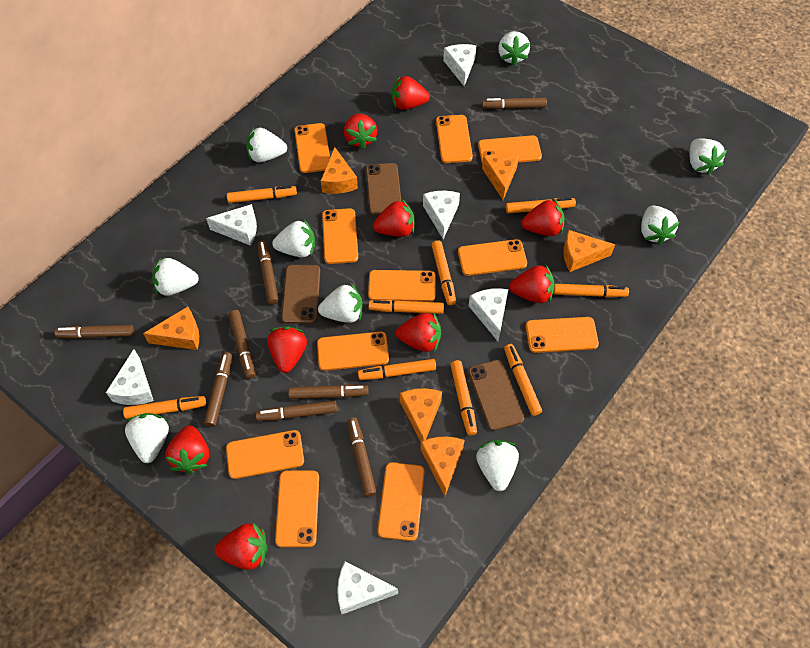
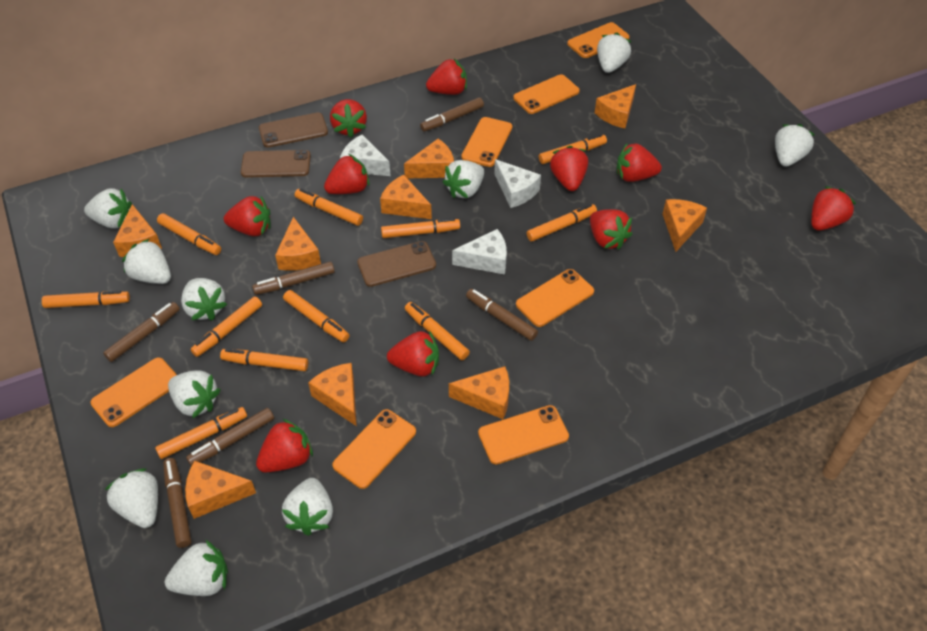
brown marker: 8 -> 6
orange cheese: 6 -> 9
orange marker: 9 -> 11
orange phone: 11 -> 7
red strawberry: 9 -> 10
white cheese: 6 -> 3
white strawberry: 9 -> 10

